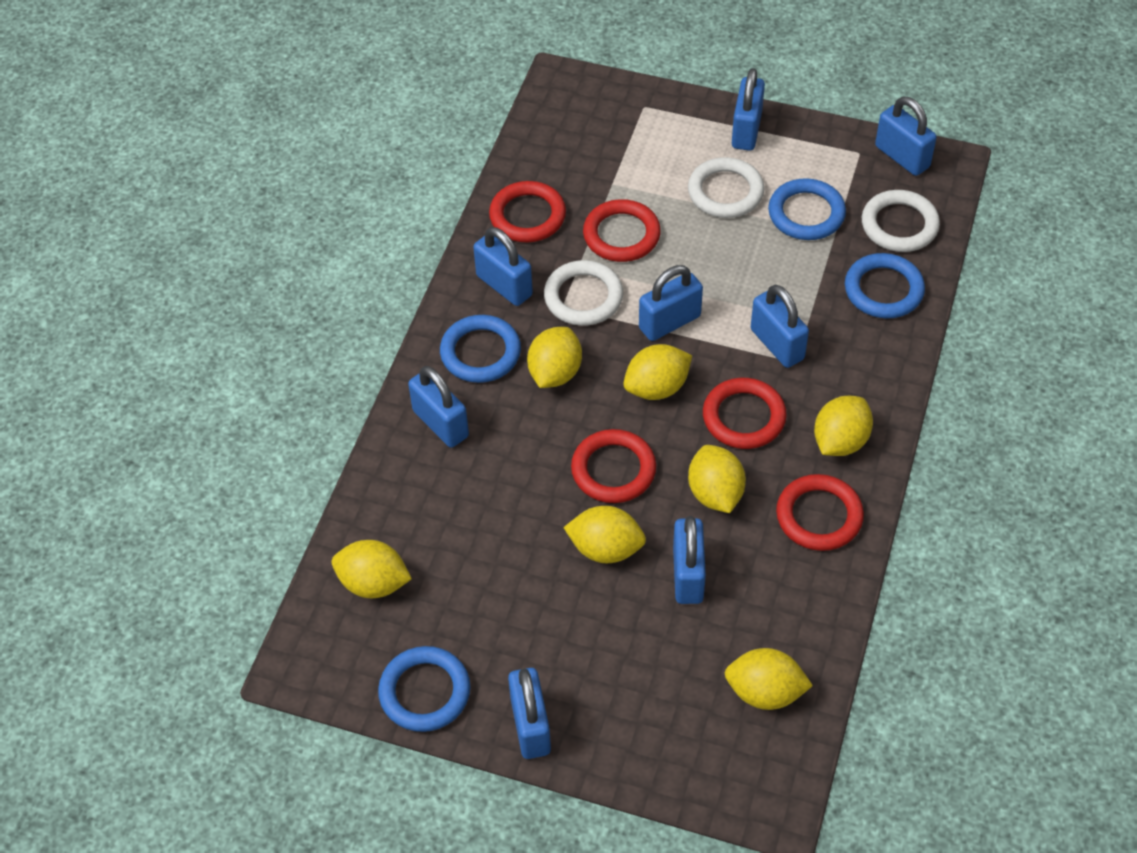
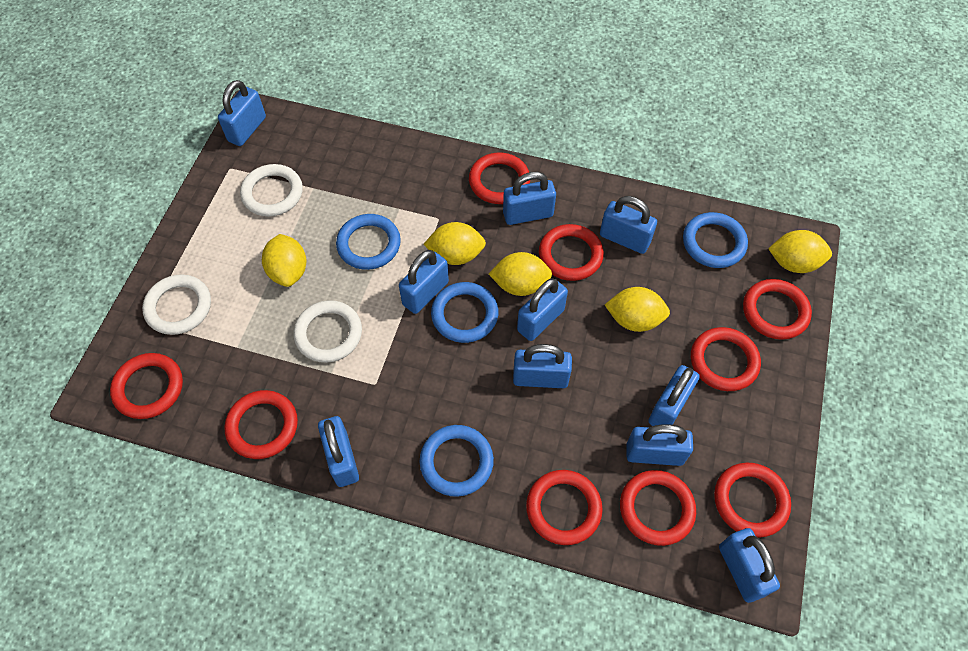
blue padlock: 8 -> 10
red ring: 5 -> 9
yellow lemon: 7 -> 5

